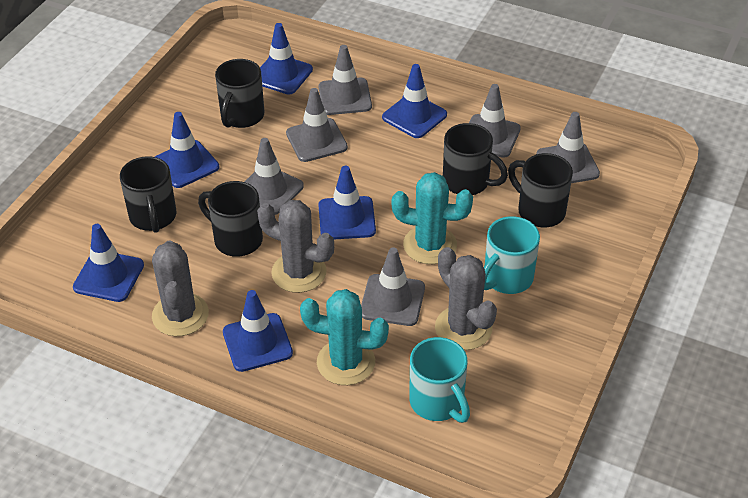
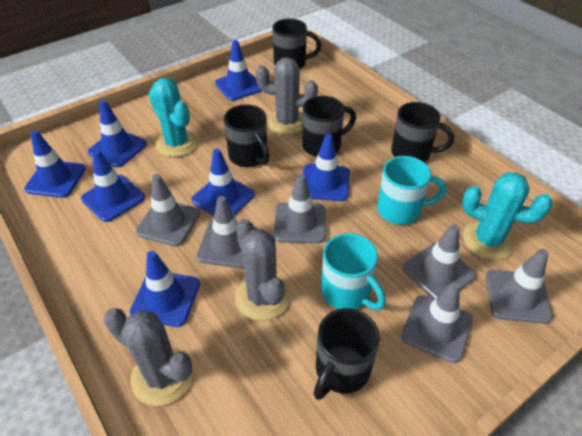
blue traffic cone: 6 -> 7

